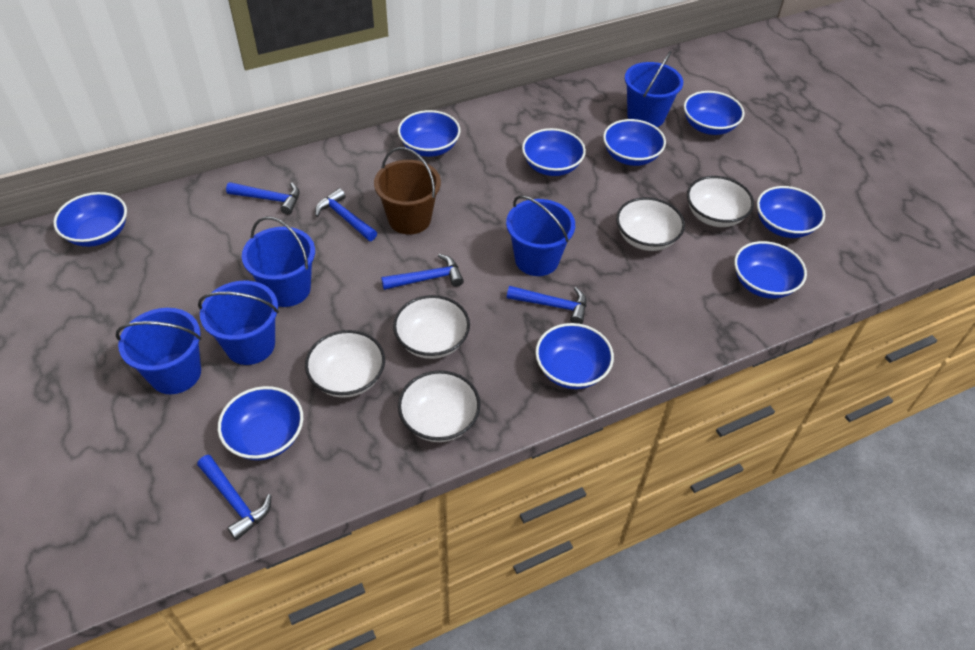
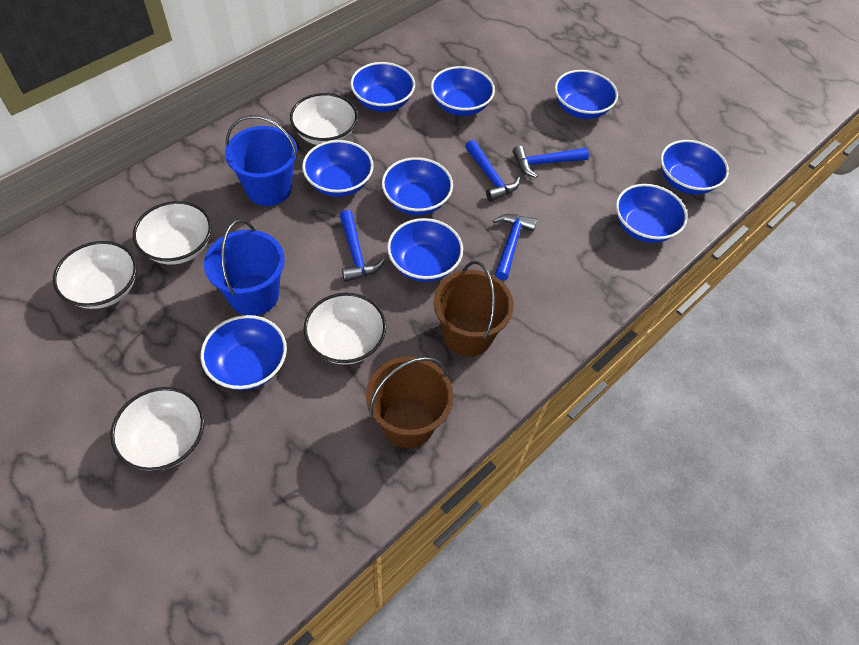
blue bucket: 5 -> 2
blue hammer: 5 -> 4
brown bucket: 1 -> 2

